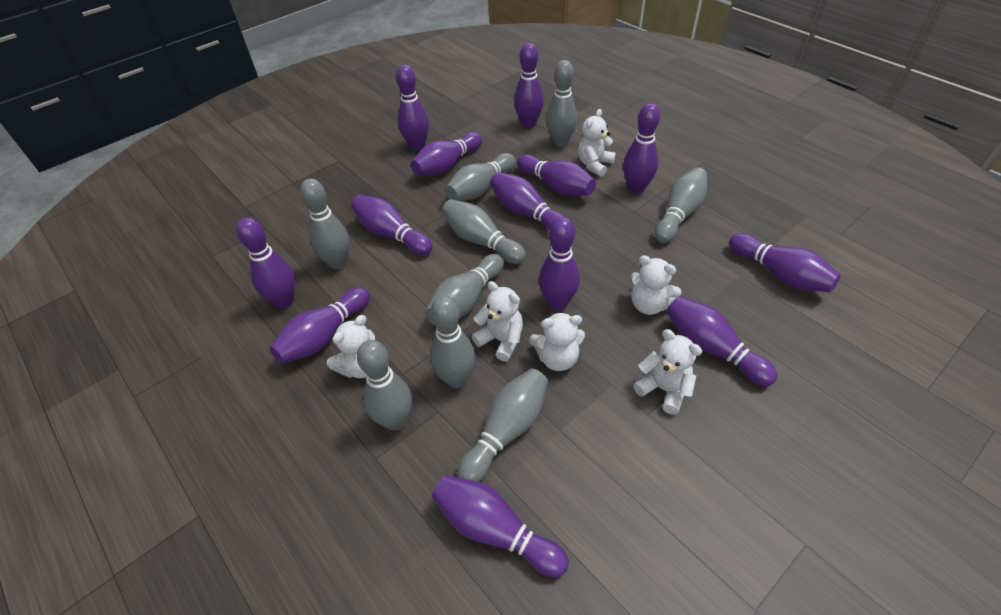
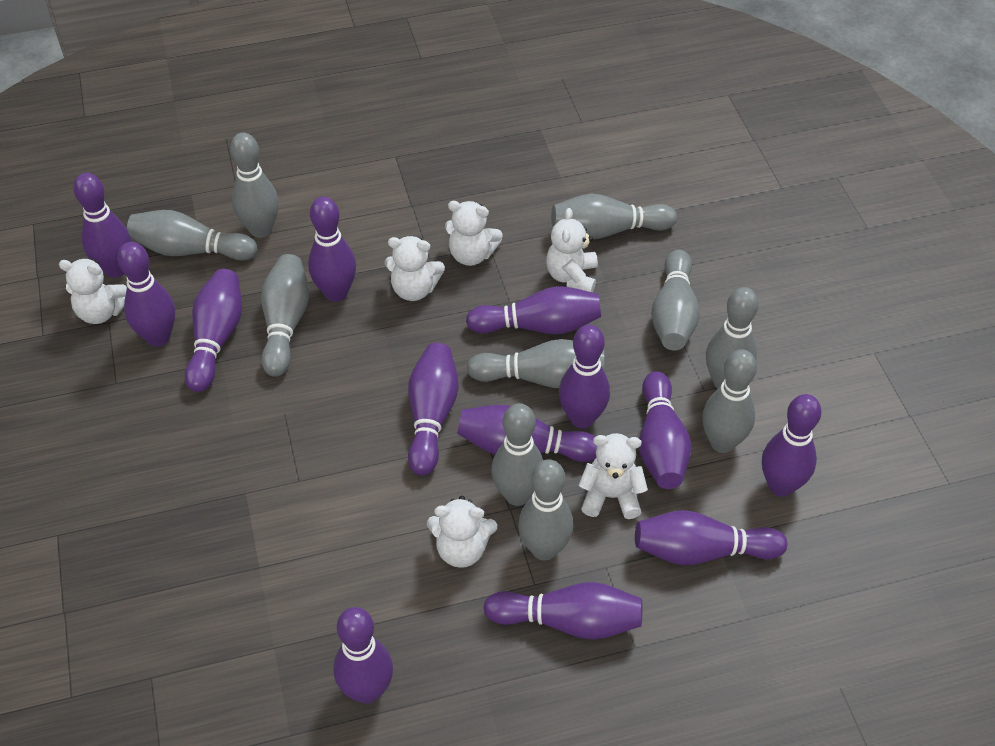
grey bowling pin: 9 -> 10

